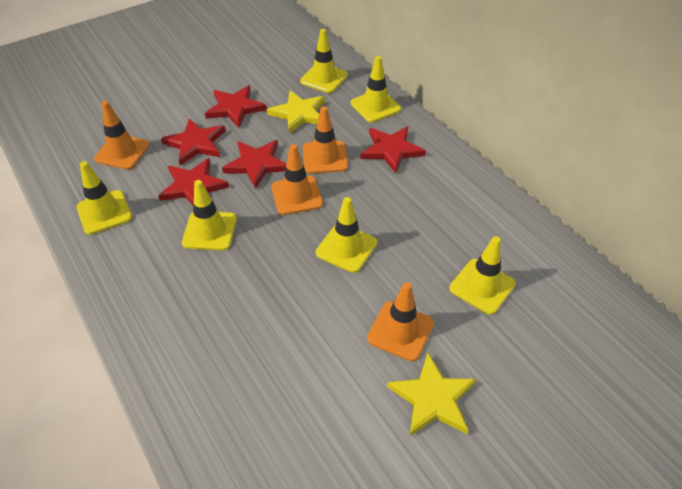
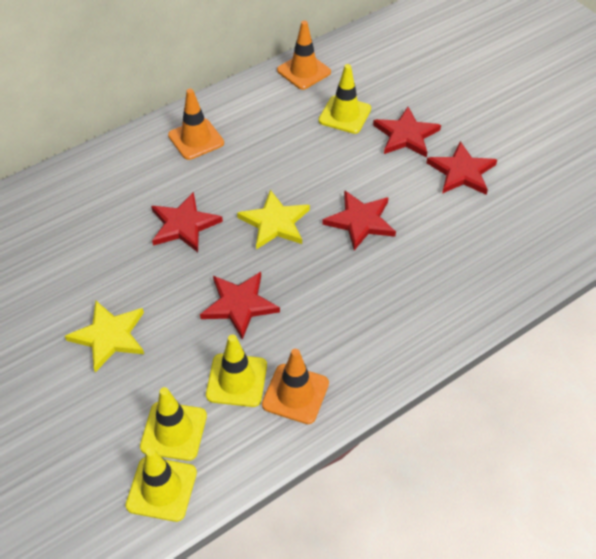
orange traffic cone: 4 -> 3
yellow traffic cone: 6 -> 4

